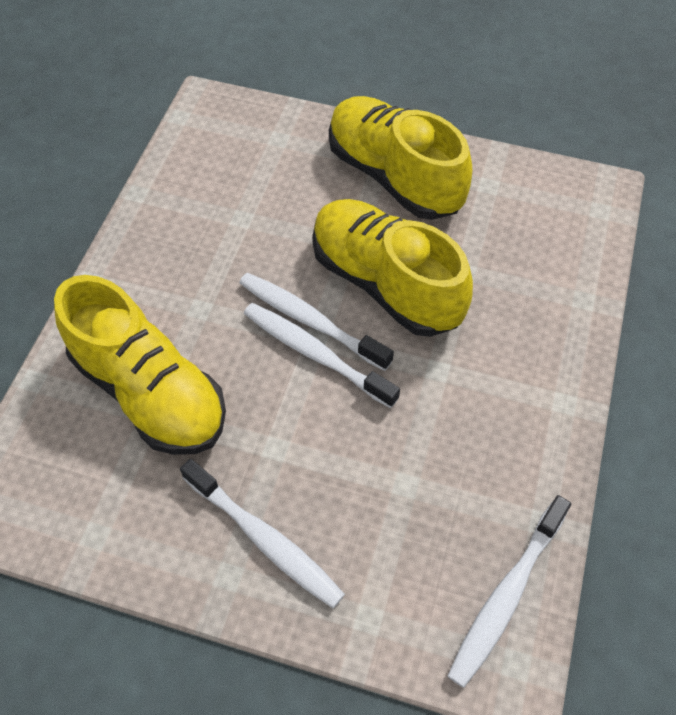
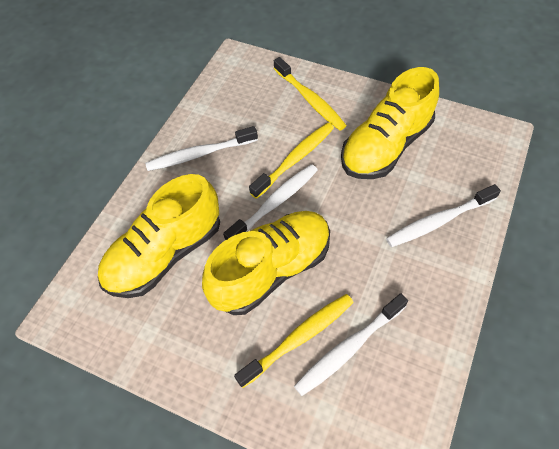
yellow toothbrush: 0 -> 3

